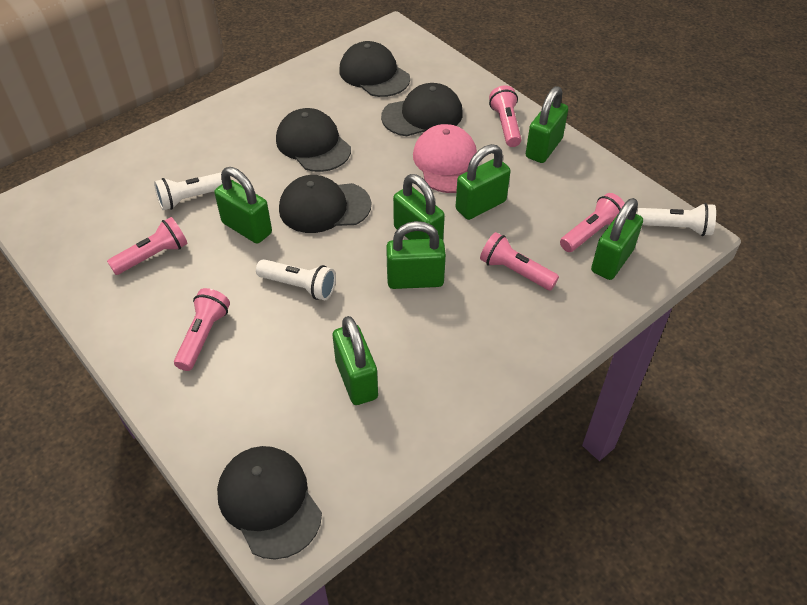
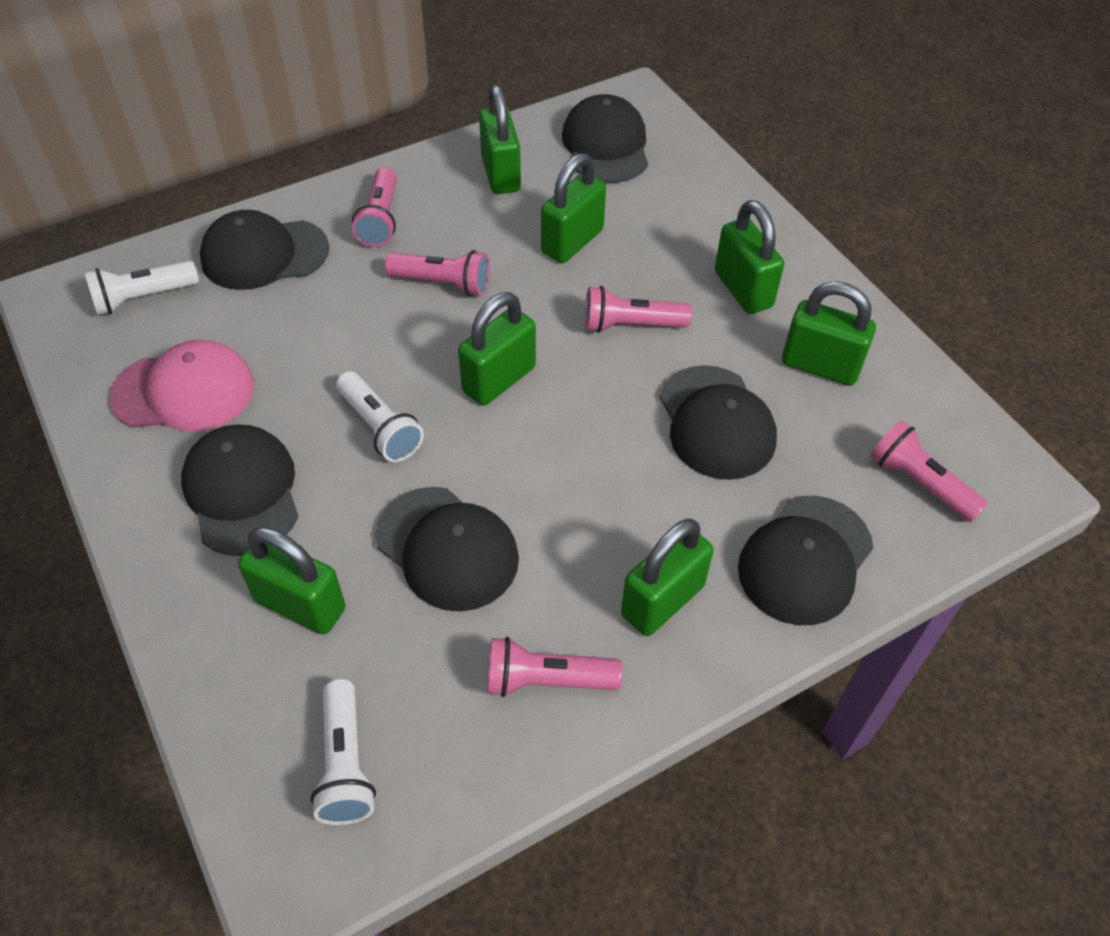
black cap: 5 -> 6

